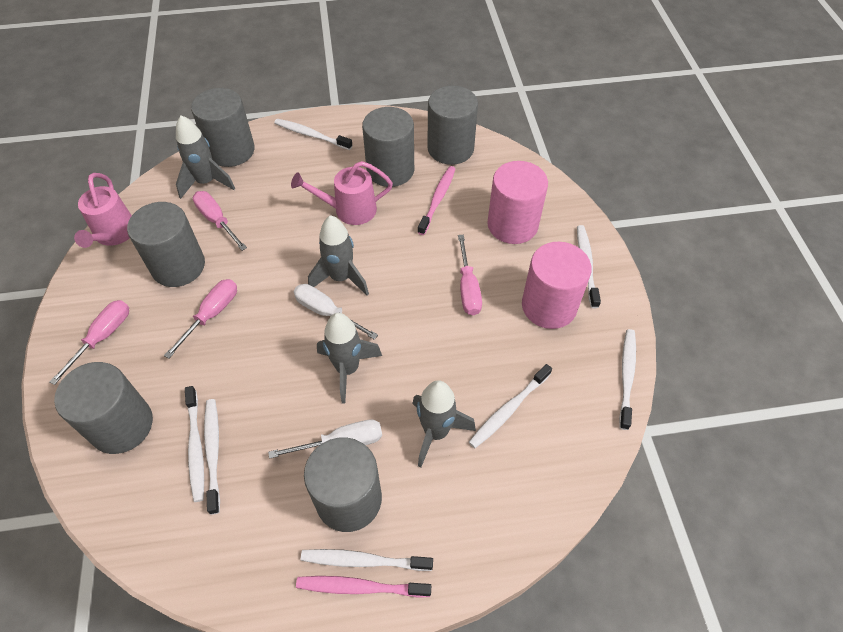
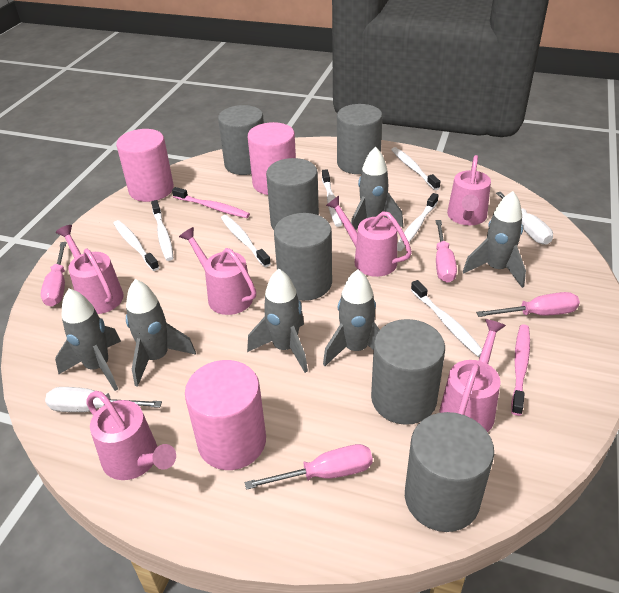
grey rocket: 4 -> 6
pink cylinder: 2 -> 3
pink watering can: 2 -> 6

